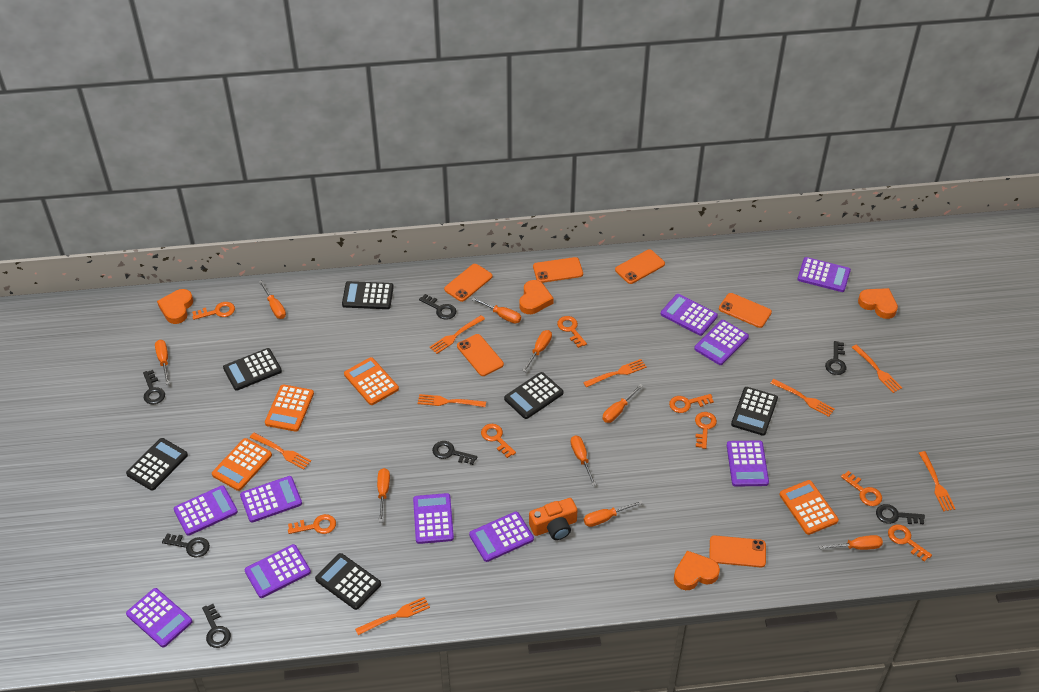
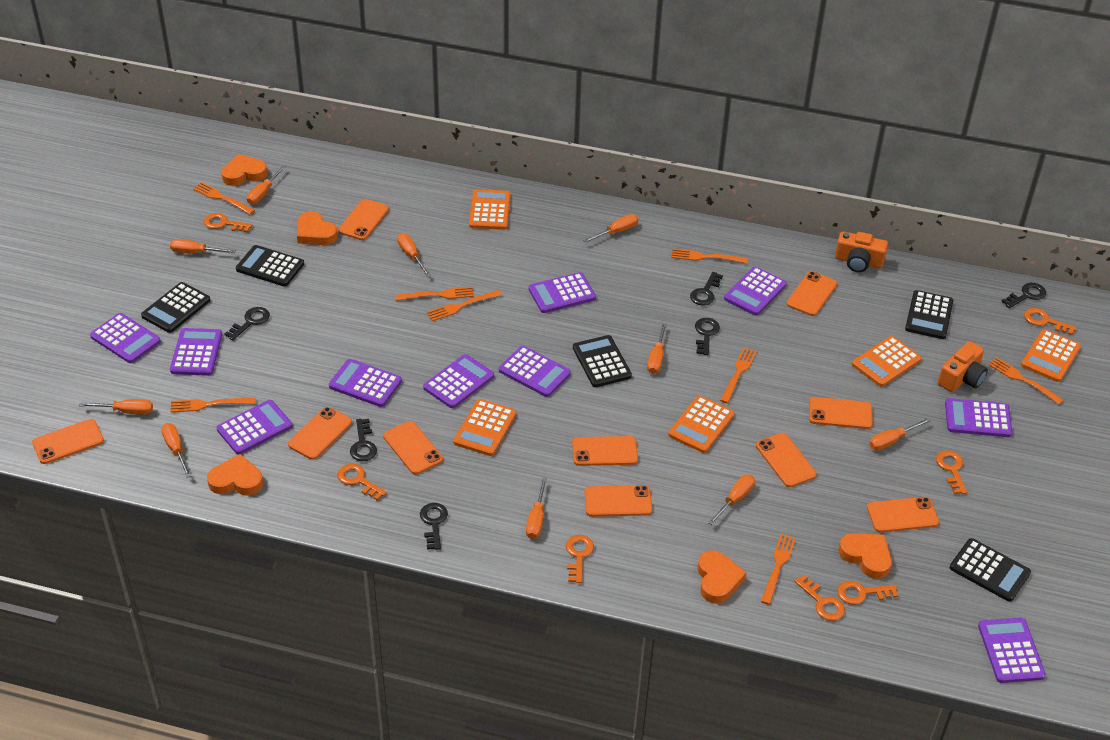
black calculator: 6 -> 5
black key: 7 -> 6
orange calculator: 4 -> 5
orange camera: 1 -> 2
orange heart: 4 -> 5
orange key: 8 -> 7
orange phone: 6 -> 10
orange screwdriver: 9 -> 10

